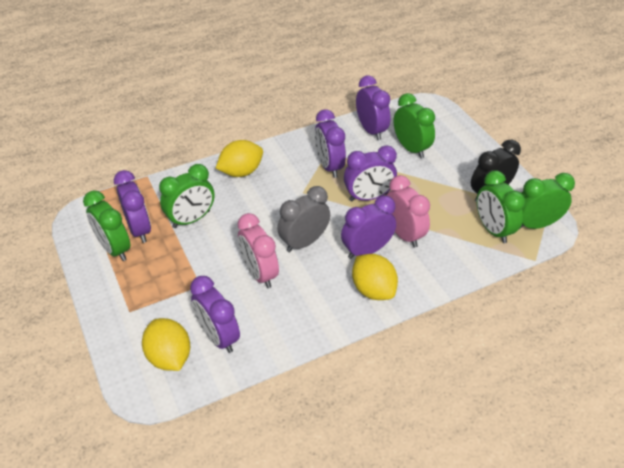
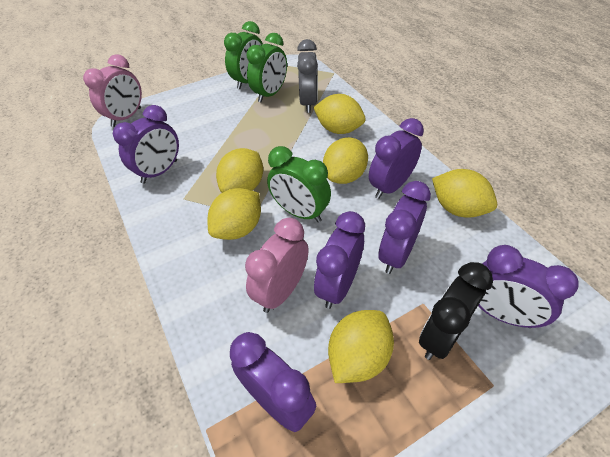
green clock: 5 -> 3
yellow lemon: 3 -> 6

